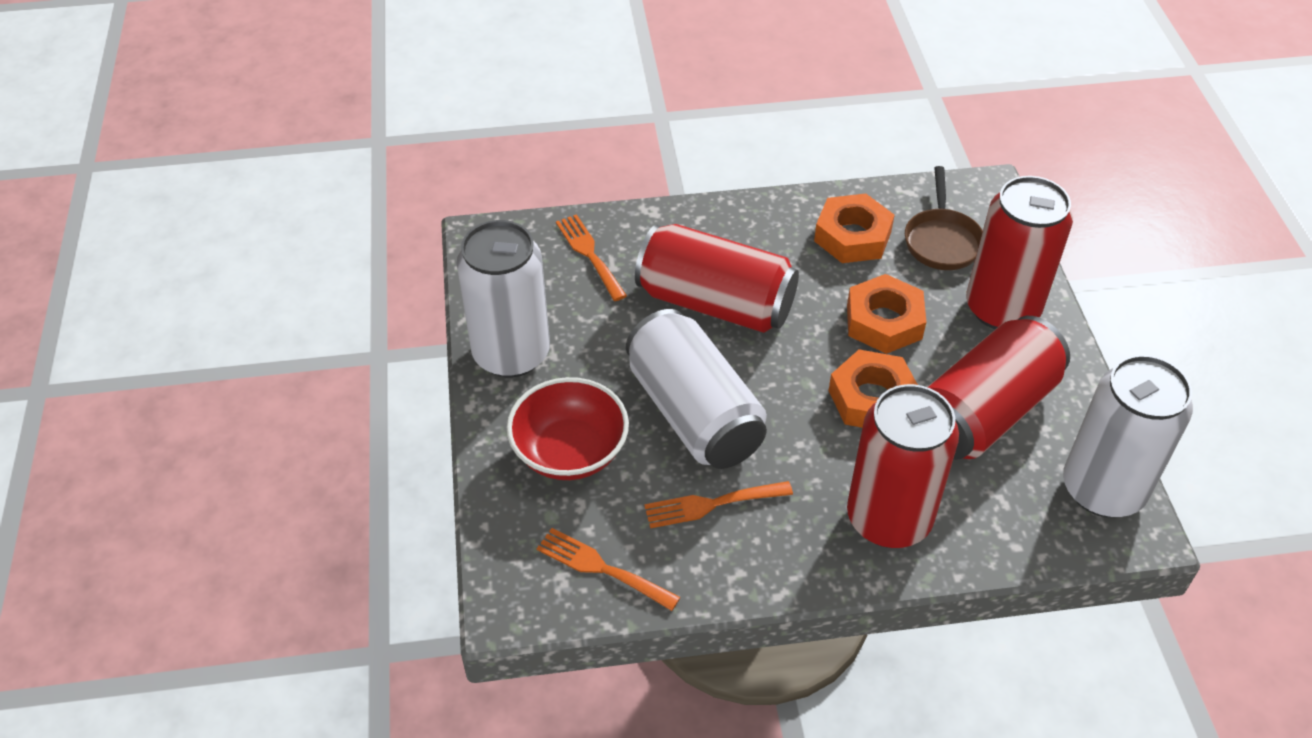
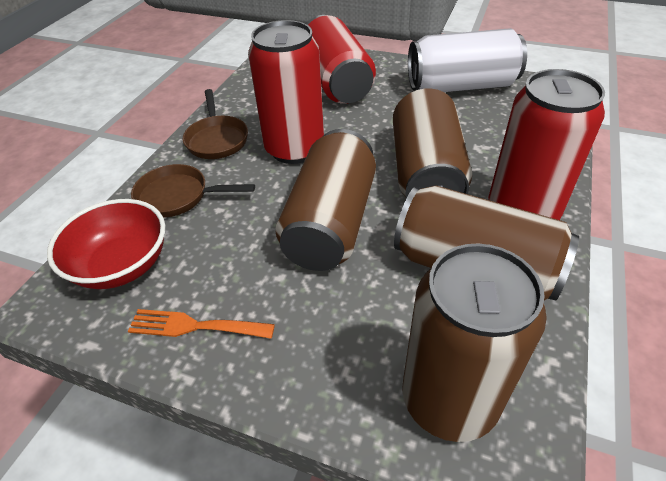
brown can: 0 -> 4
brown pan: 1 -> 2
orange fork: 3 -> 1
orange nut: 3 -> 0
red can: 4 -> 3
white can: 3 -> 1

